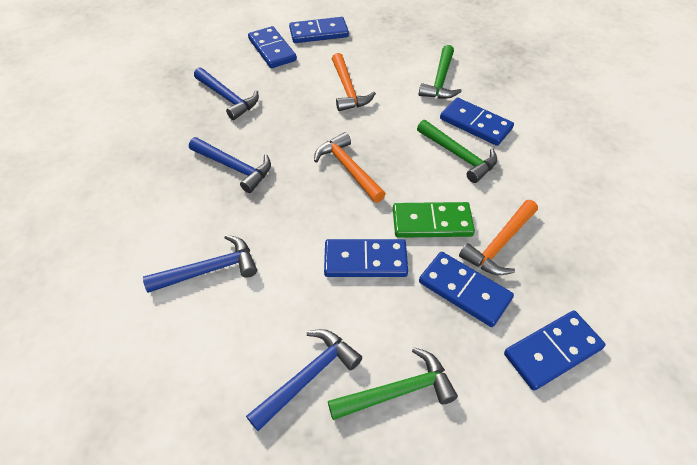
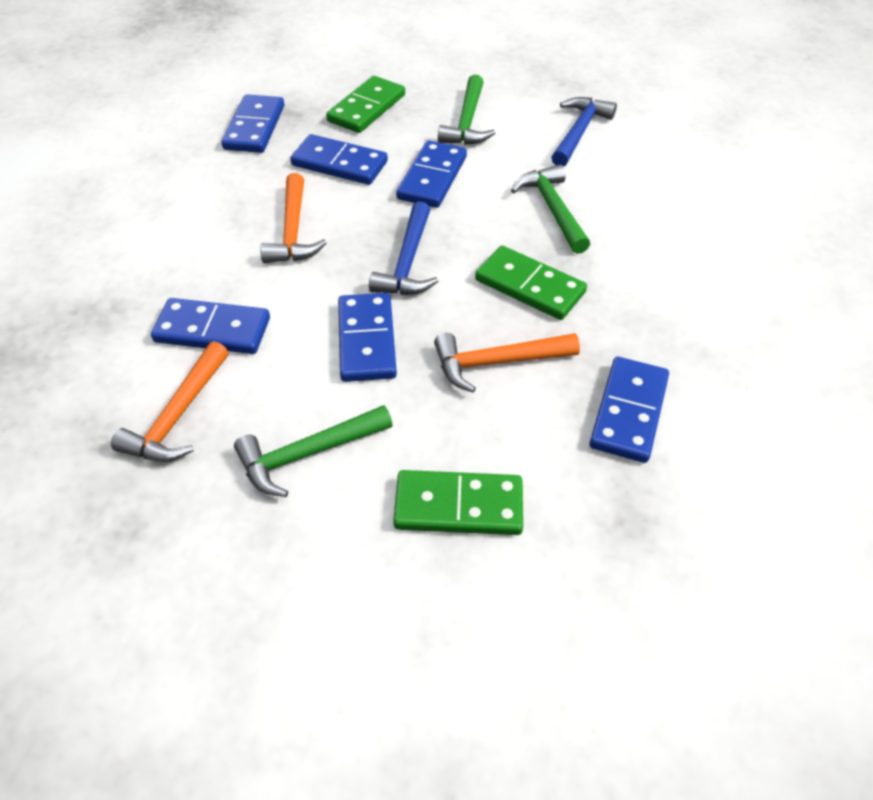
blue hammer: 4 -> 2
green domino: 1 -> 3

